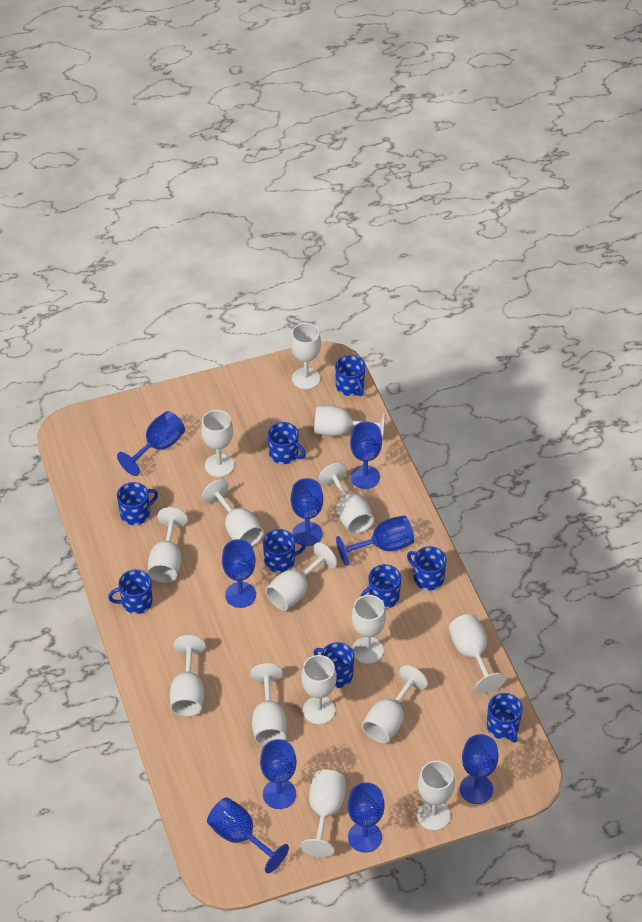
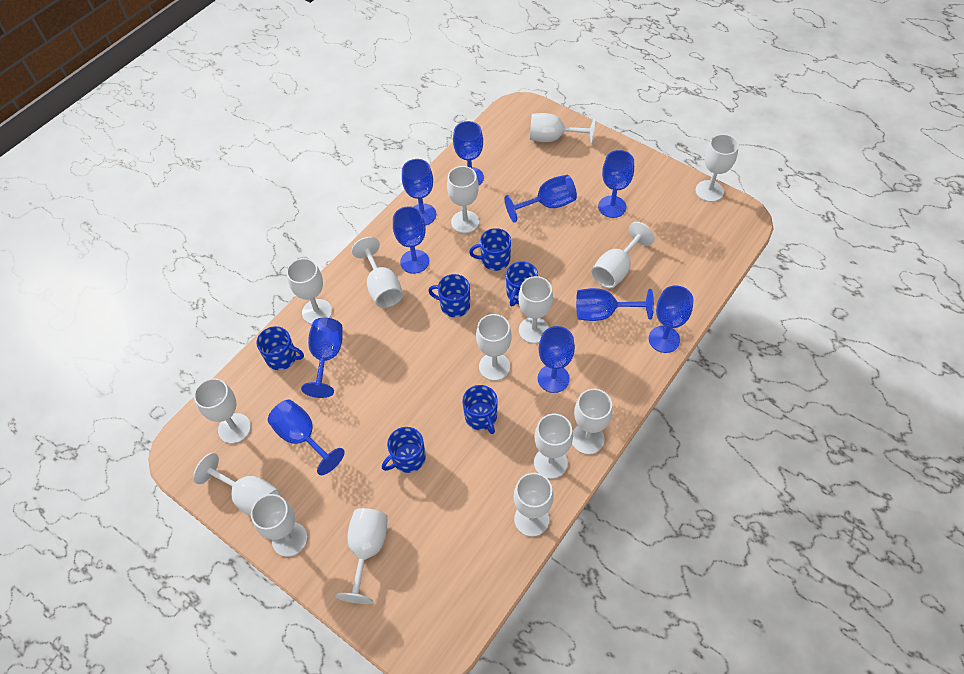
blue goblet: 9 -> 10
blue mug: 9 -> 6

